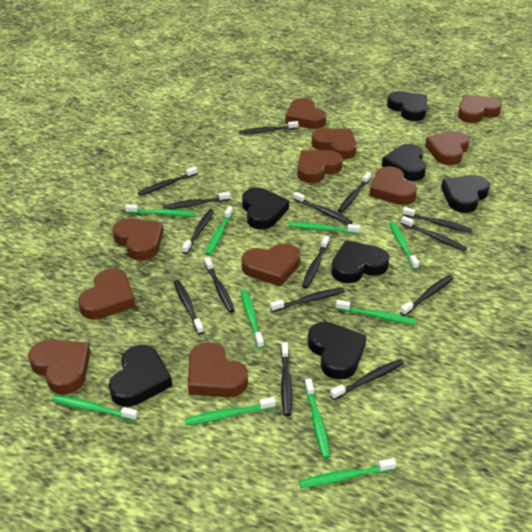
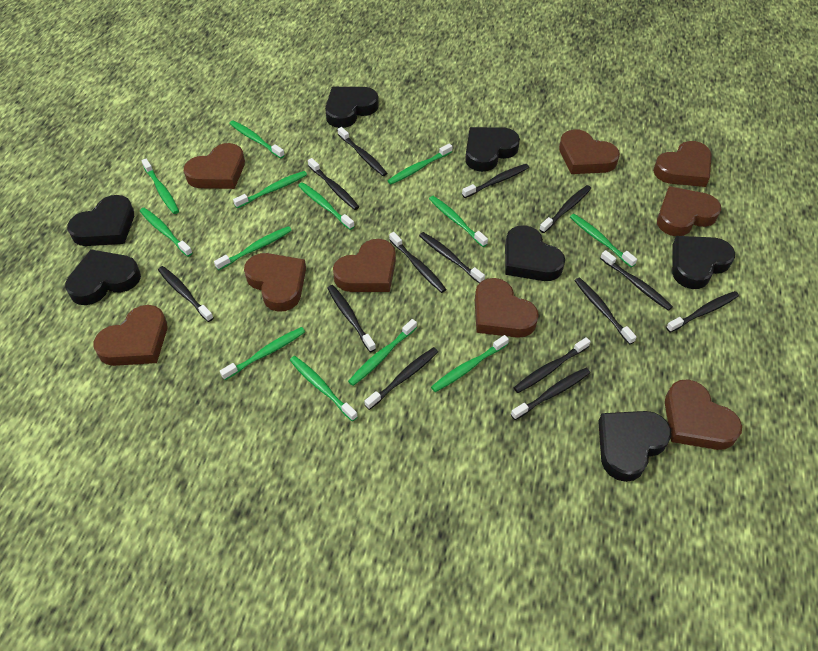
black toothbrush: 15 -> 14
brown heart: 11 -> 9
green toothbrush: 10 -> 13

